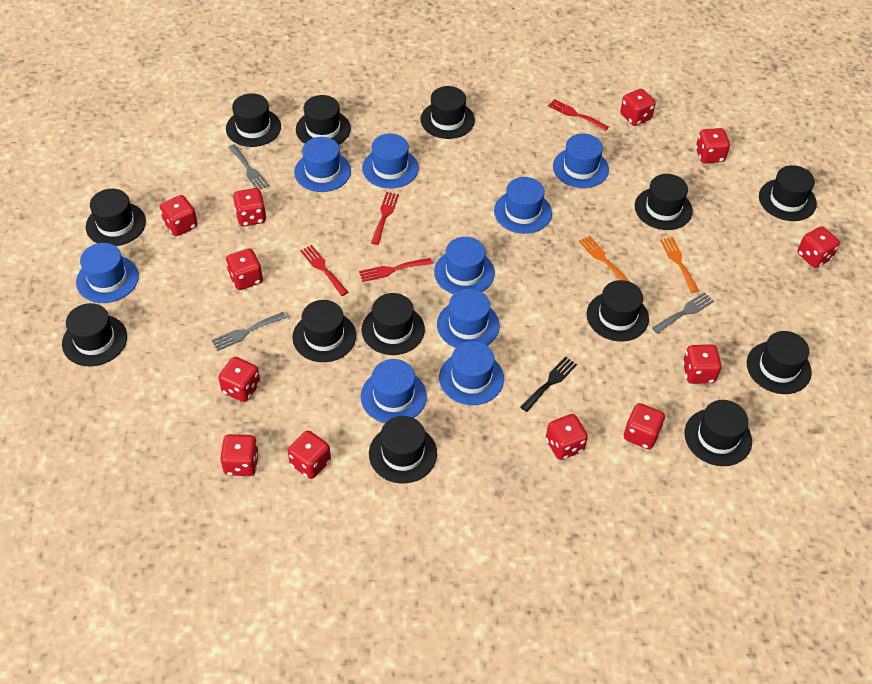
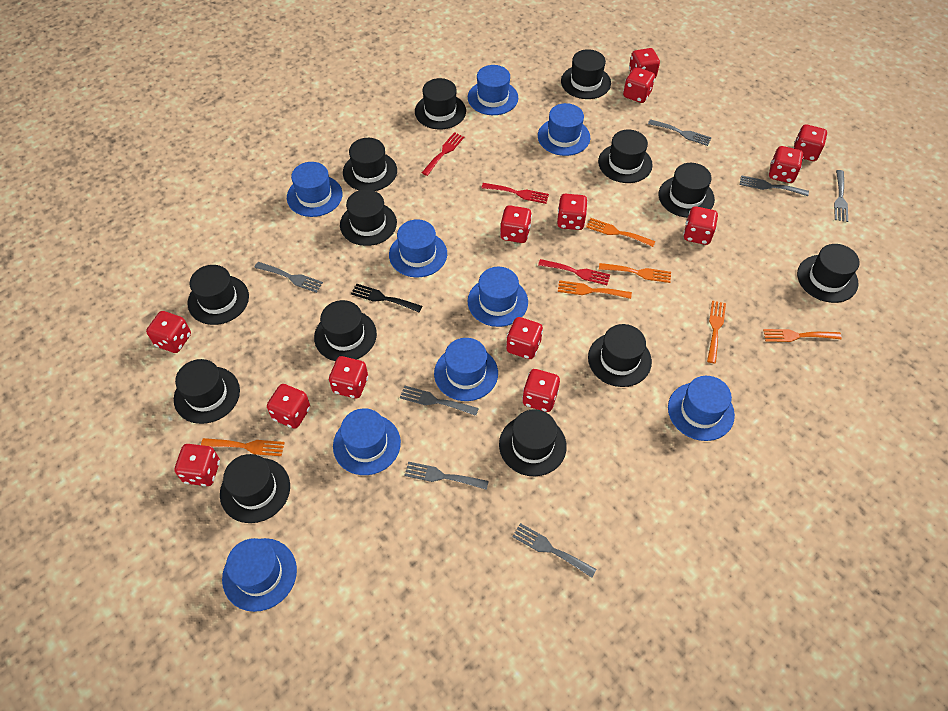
grey fork: 3 -> 7
orange fork: 2 -> 6
red dice: 12 -> 13
red fork: 4 -> 3

